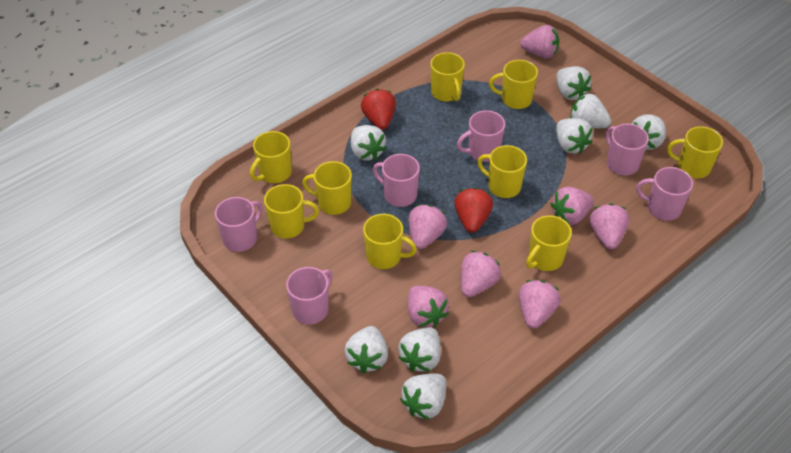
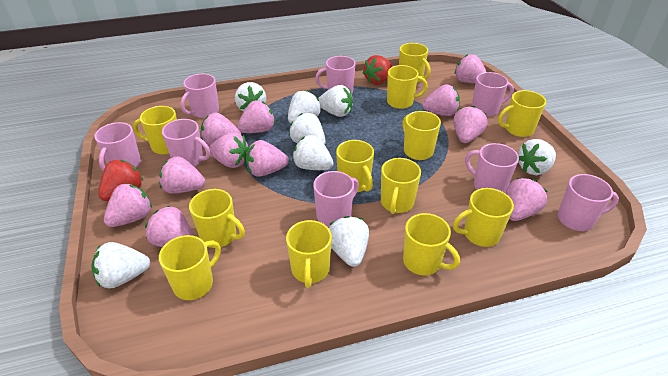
pink mug: 6 -> 8
pink strawberry: 7 -> 11
yellow mug: 9 -> 12

